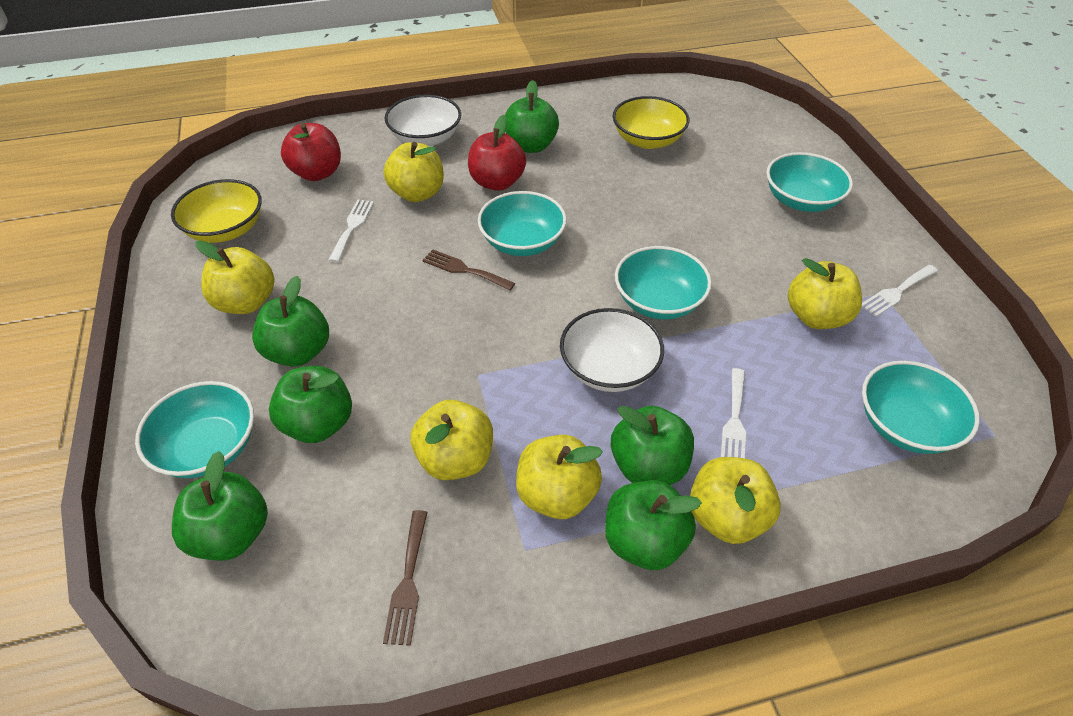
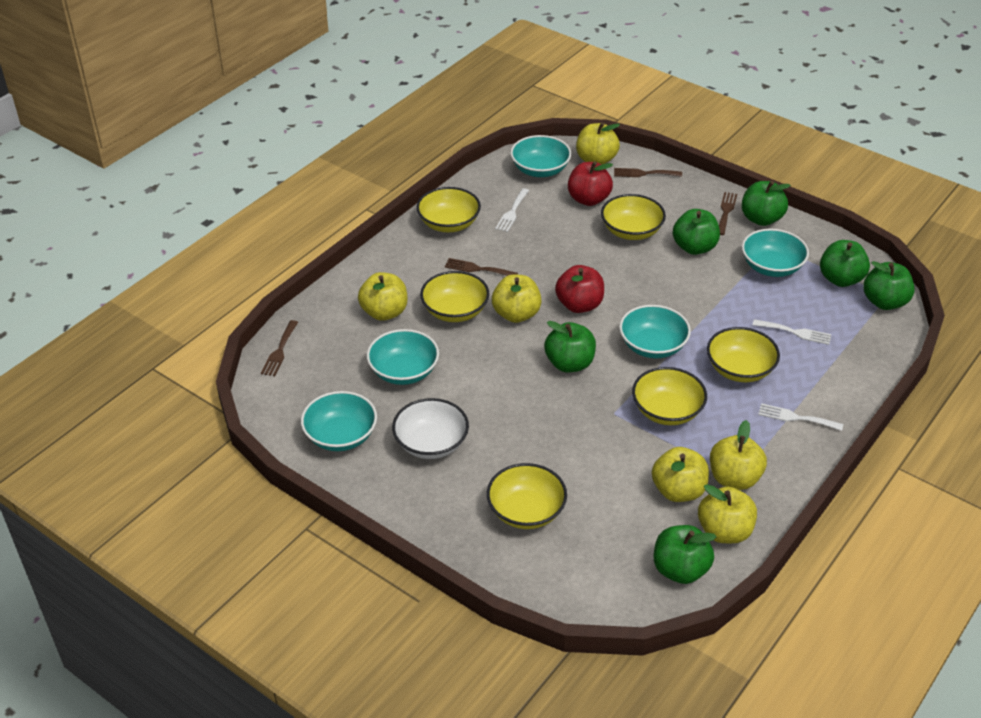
brown fork: 2 -> 4
white bowl: 2 -> 1
yellow bowl: 2 -> 6

